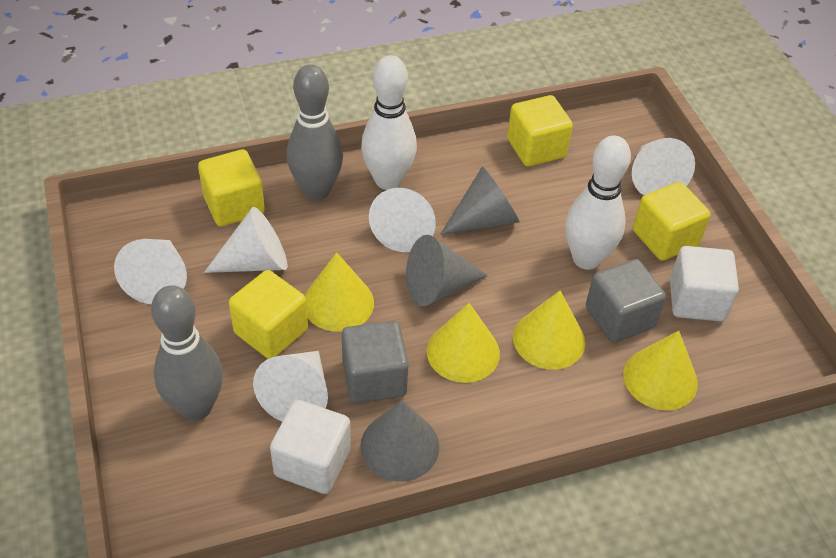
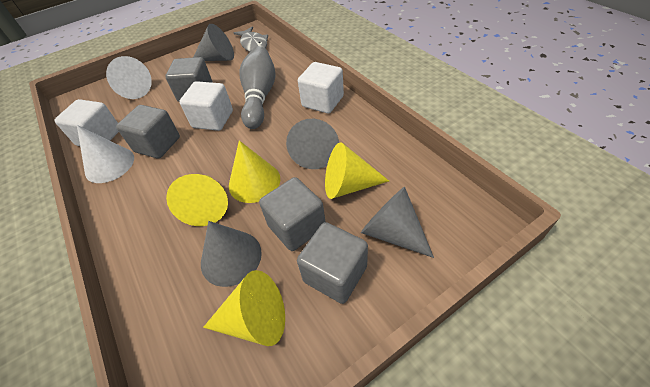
grey bowling pin: 2 -> 1
grey cone: 3 -> 4
grey cube: 2 -> 4
grey fish: 0 -> 1
white bowling pin: 2 -> 0
white cone: 5 -> 2
white cube: 2 -> 3
yellow cube: 4 -> 0

